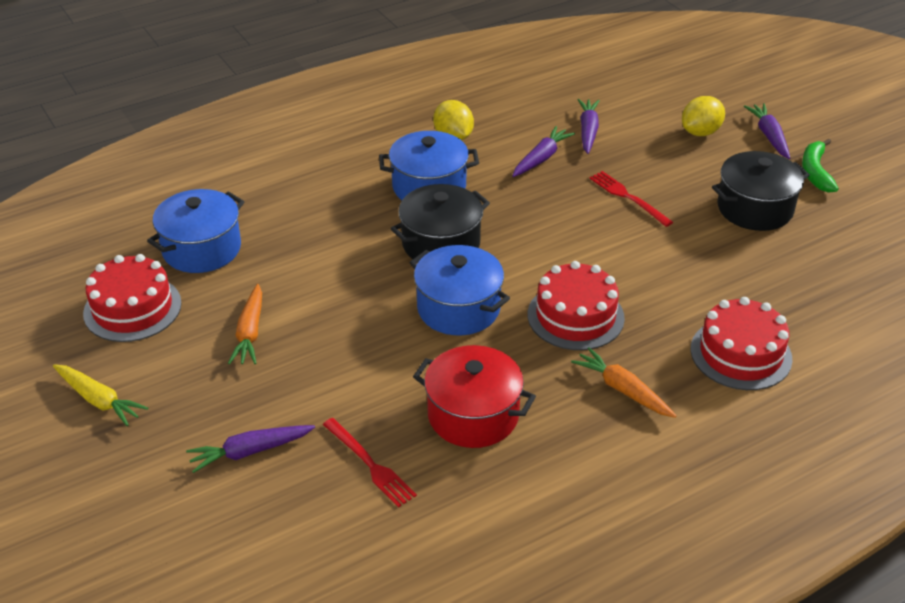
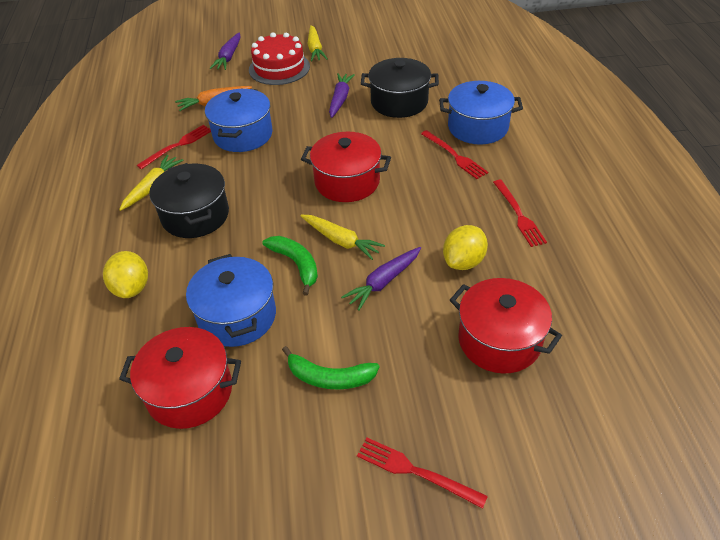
green banana: 1 -> 2
orange carrot: 2 -> 1
purple carrot: 4 -> 3
red cake: 3 -> 1
red fork: 2 -> 4
red pot: 1 -> 3
yellow carrot: 1 -> 3

